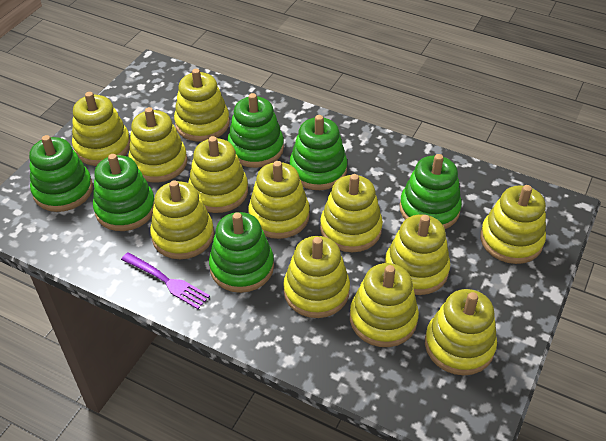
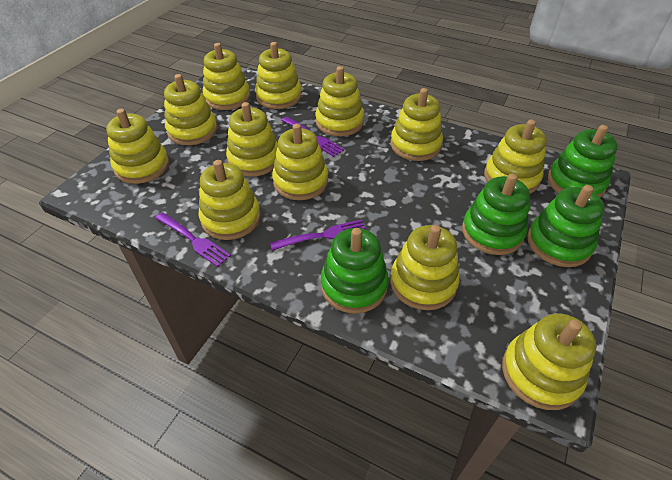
green stacking toy: 6 -> 4
purple fork: 1 -> 3

